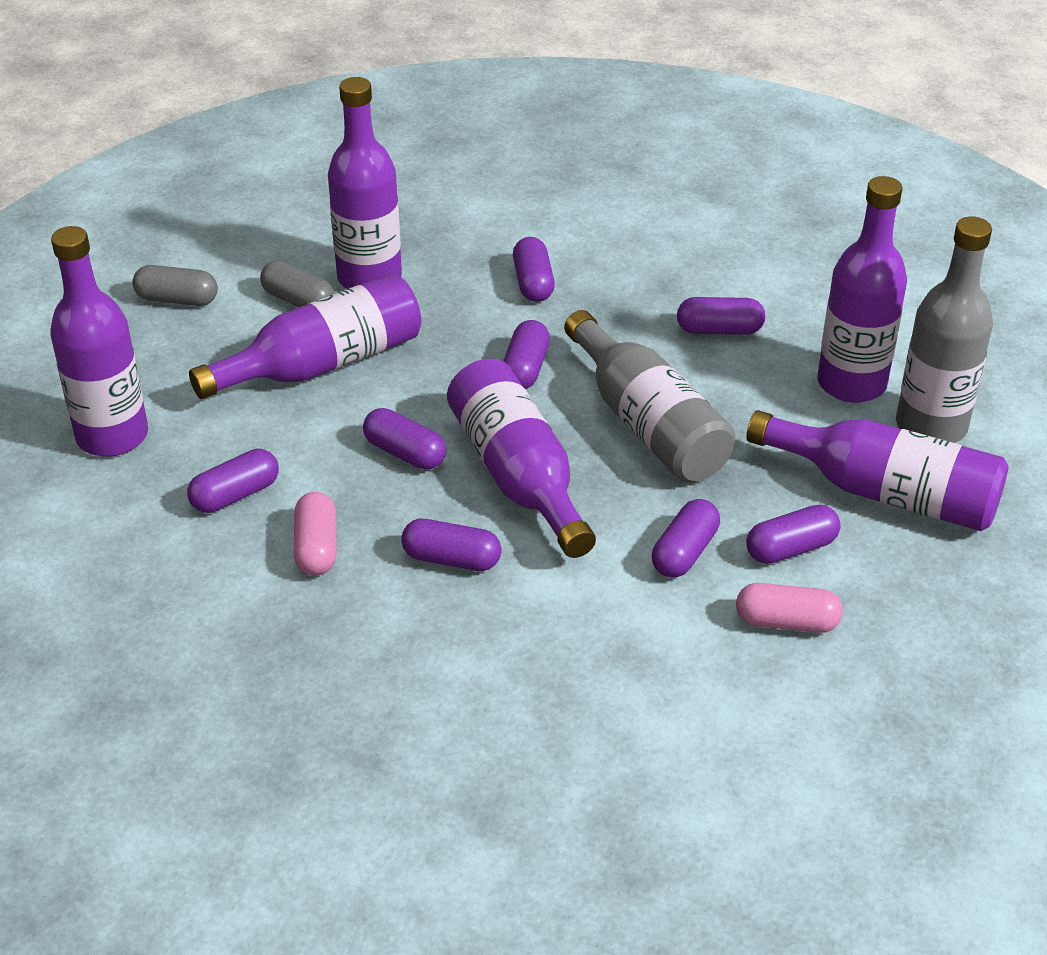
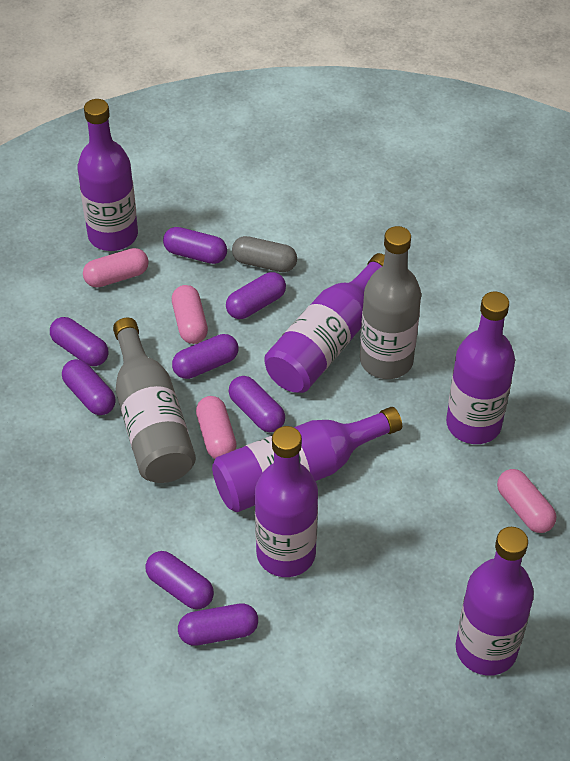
grey capsule: 2 -> 1
pink capsule: 2 -> 4

